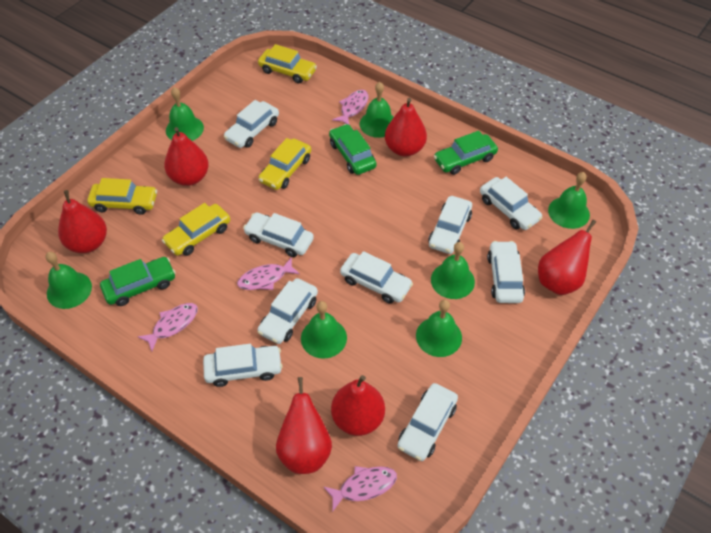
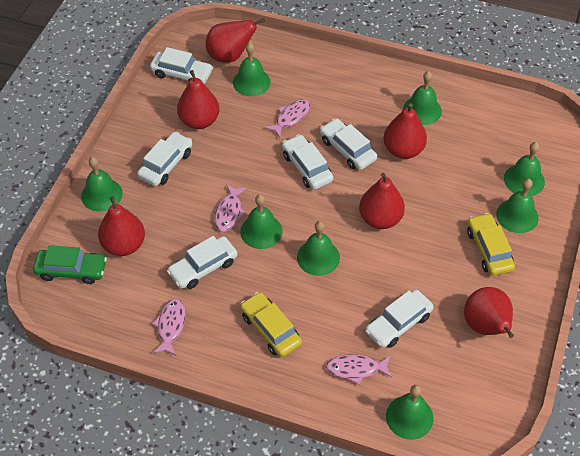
green bell: 7 -> 8
green car: 3 -> 1
white car: 9 -> 6
yellow car: 4 -> 2

